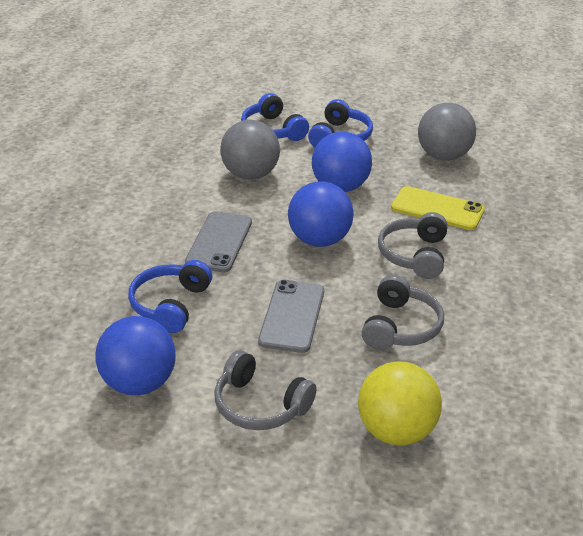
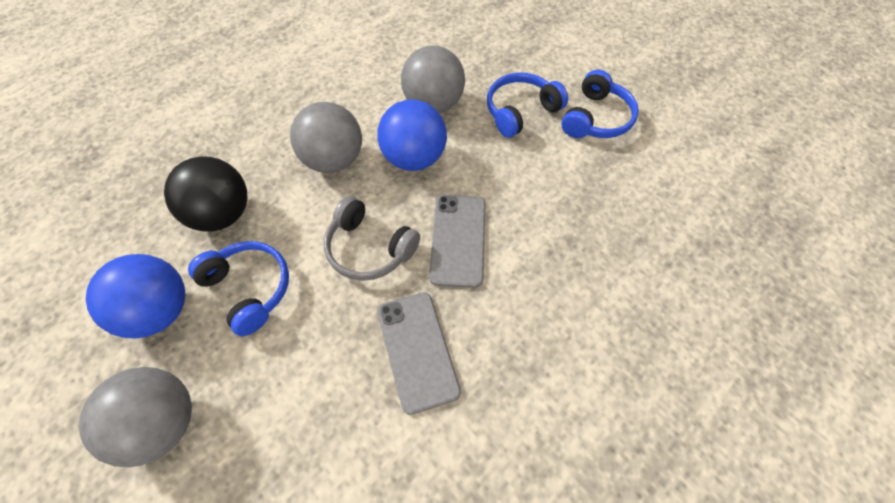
black ball: 0 -> 1
blue ball: 3 -> 2
grey ball: 2 -> 3
grey headphones: 3 -> 1
yellow ball: 1 -> 0
yellow phone: 1 -> 0

